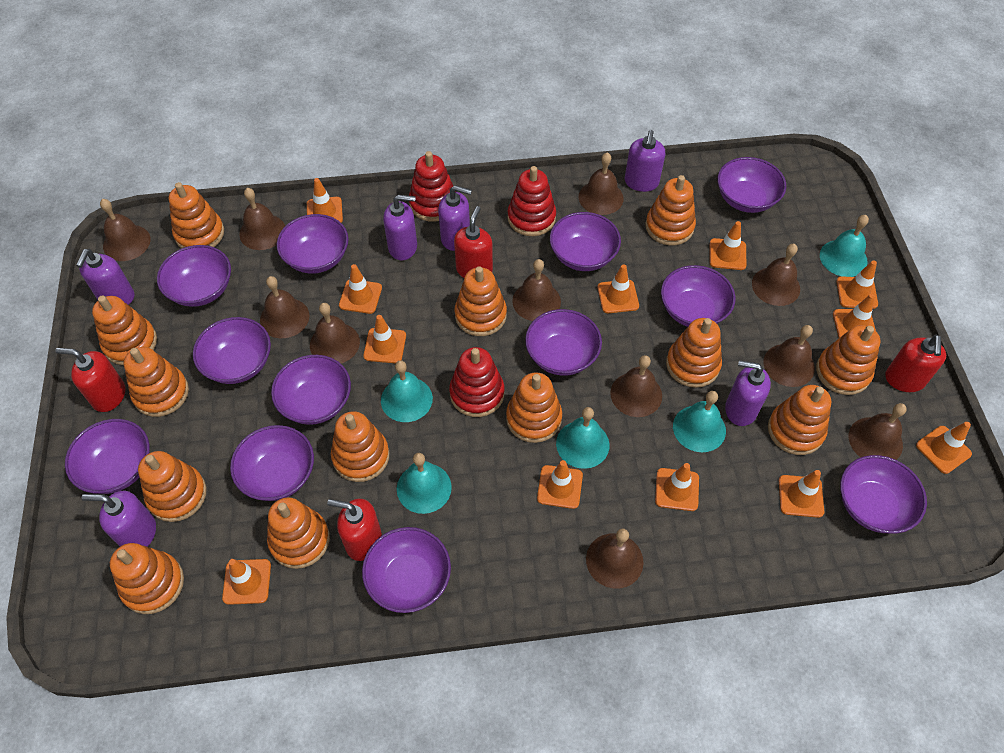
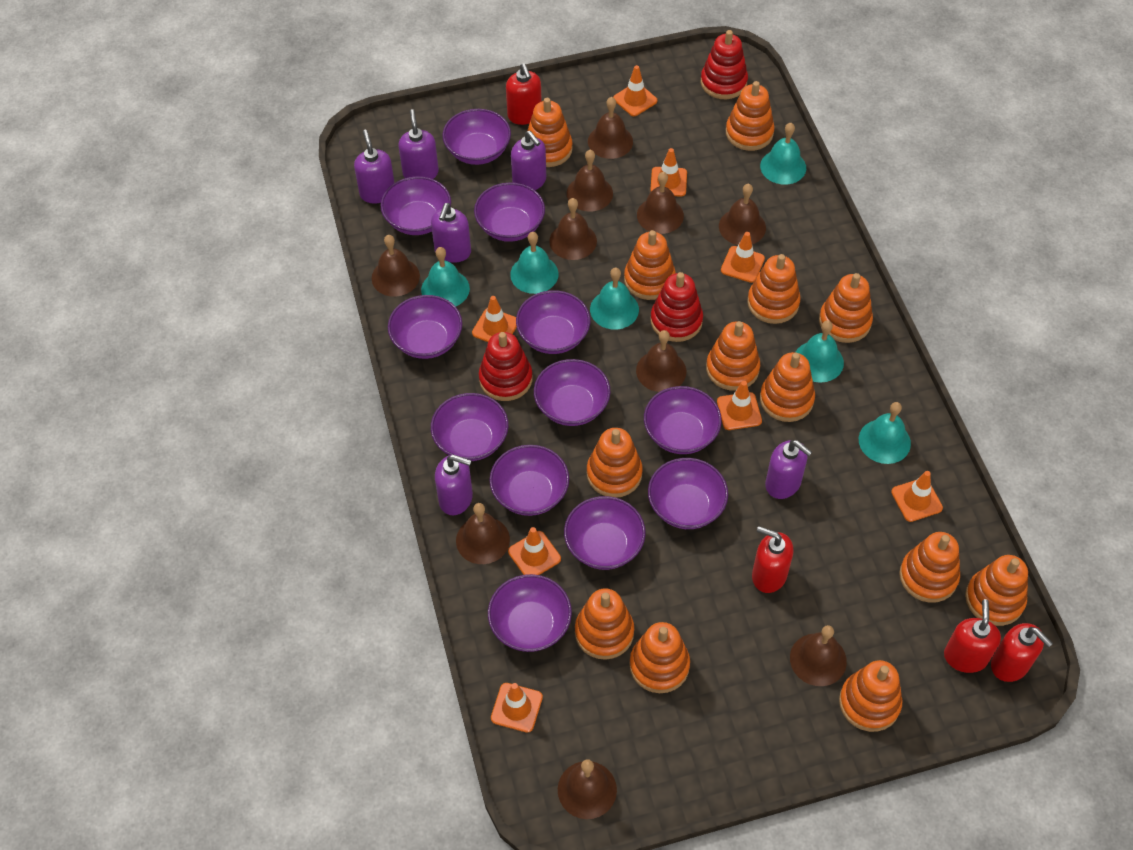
brown bell: 11 -> 10
orange traffic cone: 12 -> 8
turquoise bell: 5 -> 6

